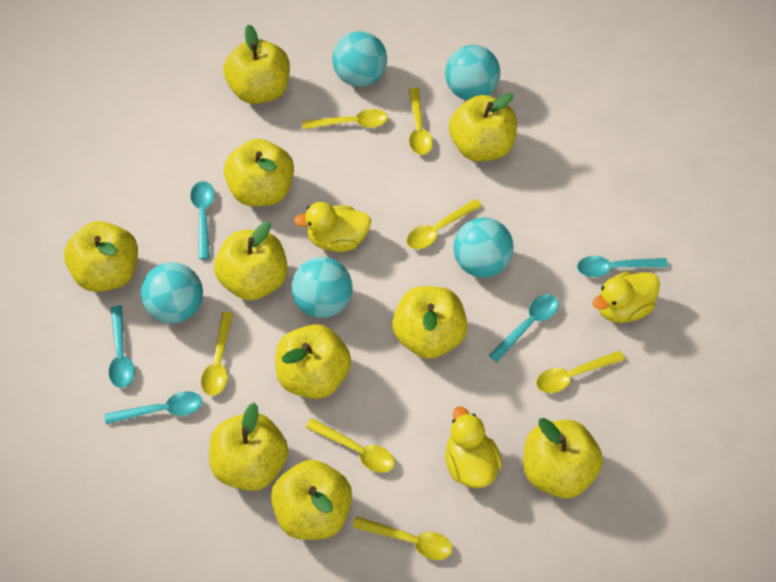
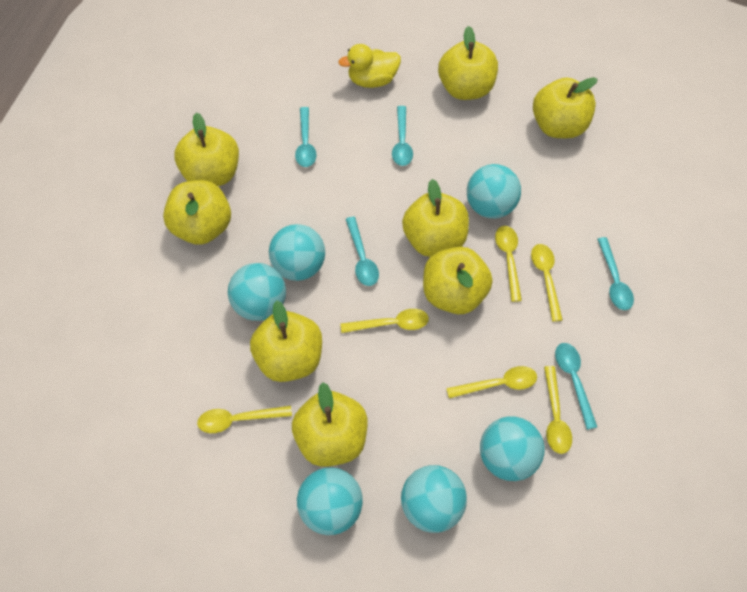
turquoise ball: 5 -> 6
yellow apple: 10 -> 8
yellow duck: 3 -> 1
yellow spoon: 7 -> 6

